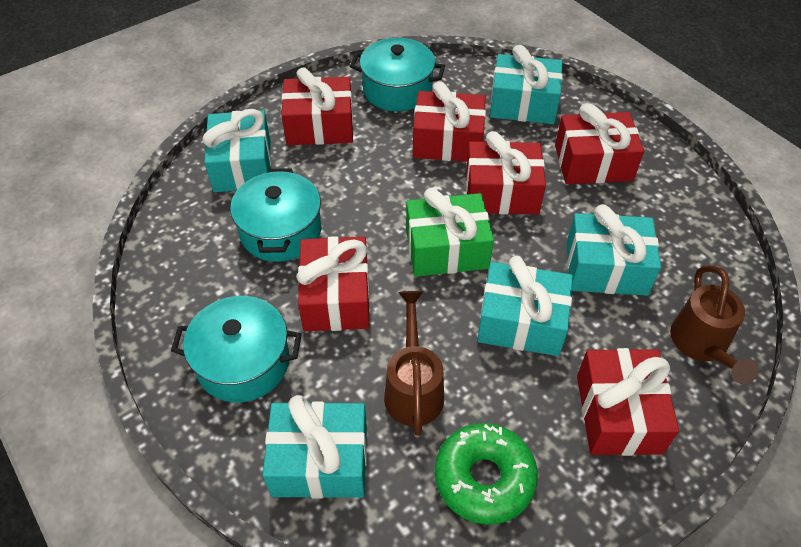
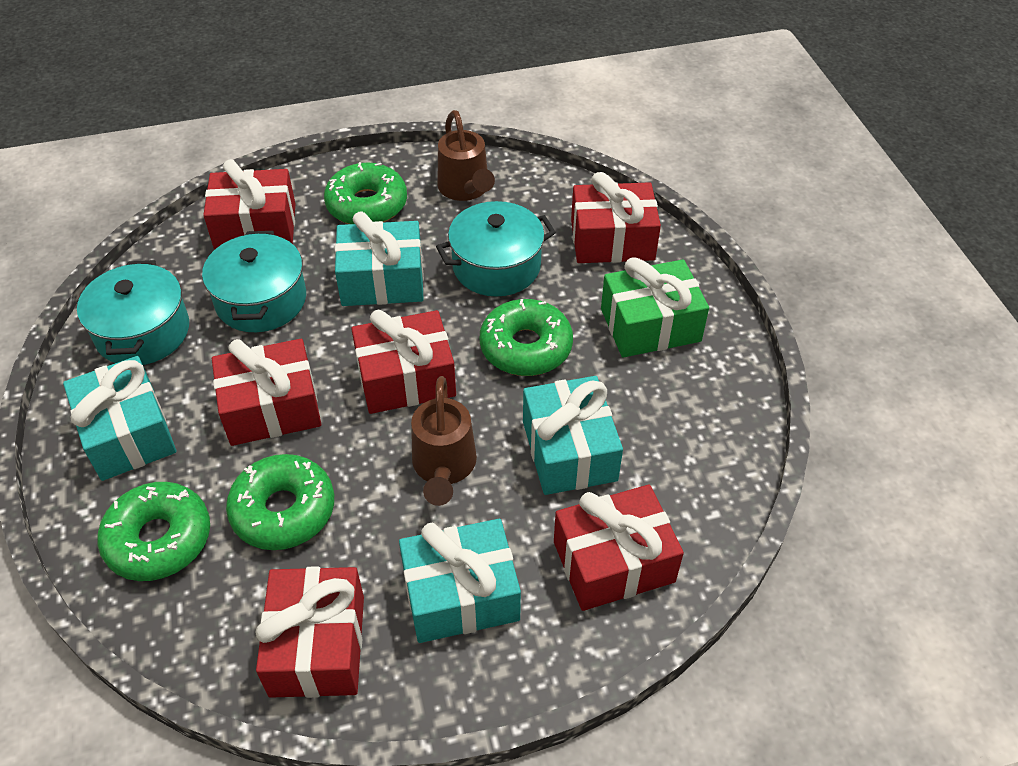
green donut: 1 -> 4
turquoise gift: 5 -> 4

